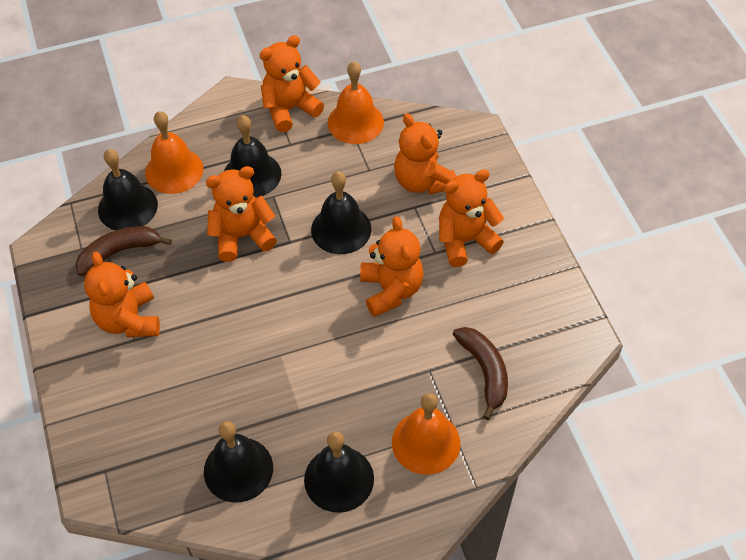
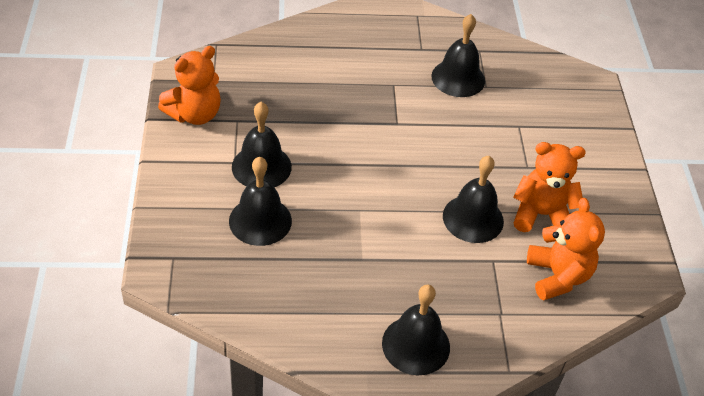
brown banana: 2 -> 0
orange bell: 3 -> 0
orange teddy bear: 6 -> 3

